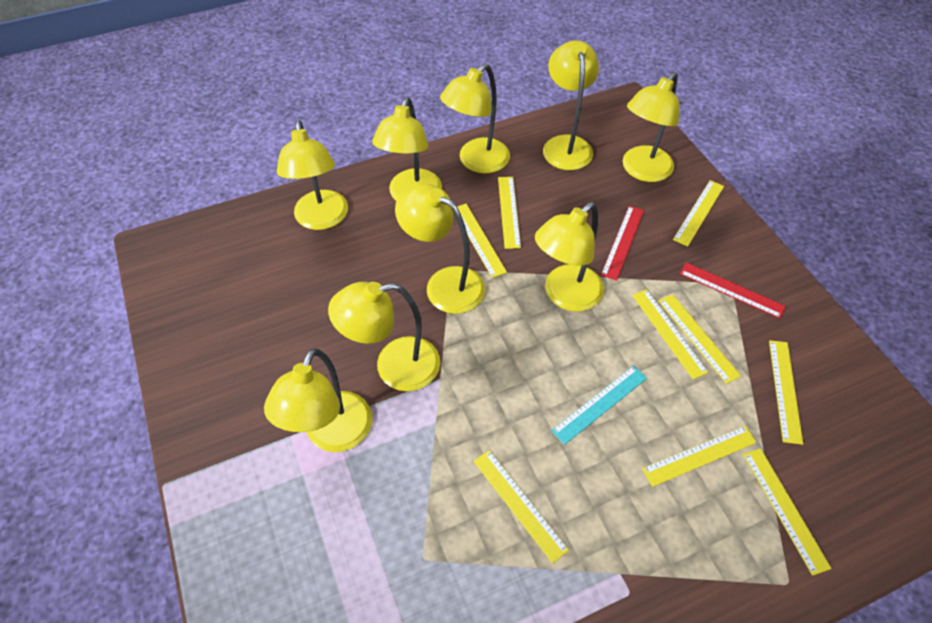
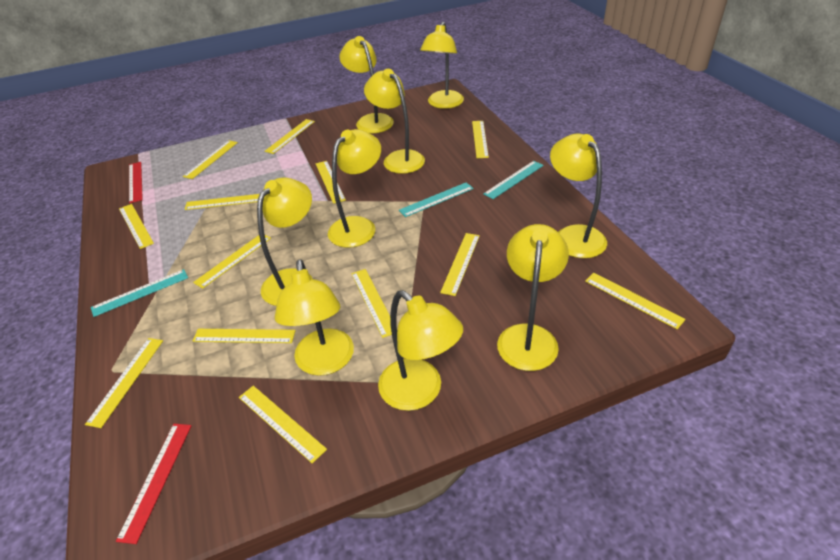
turquoise ruler: 1 -> 3
yellow ruler: 9 -> 13

